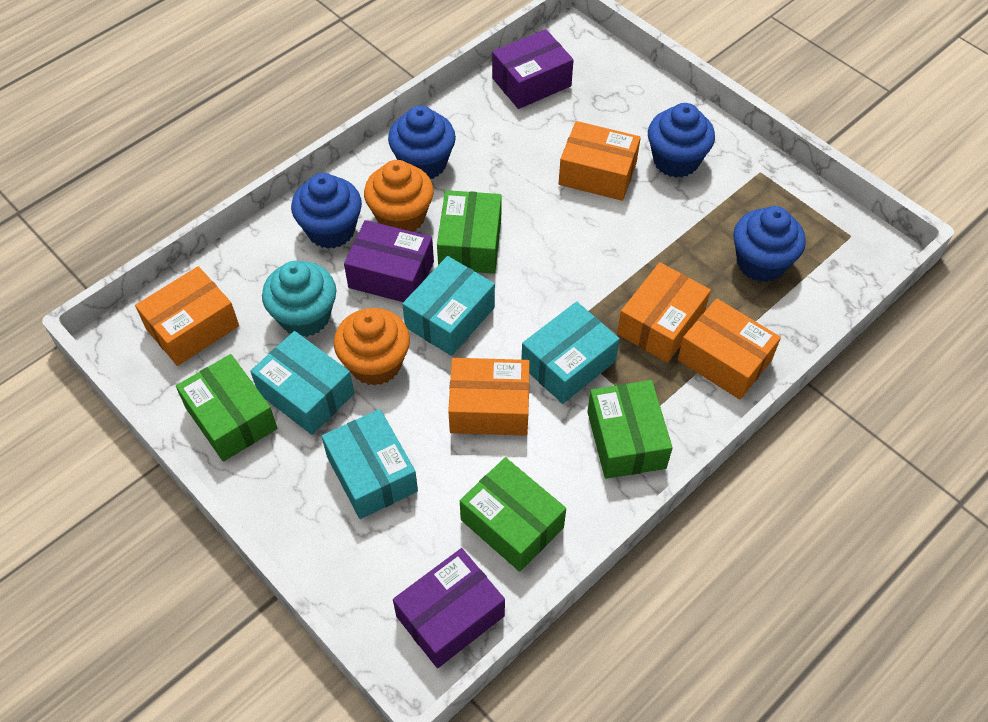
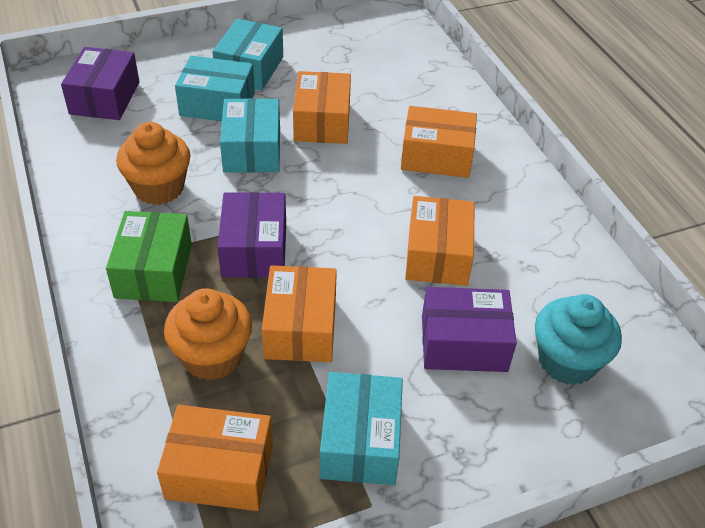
blue cupcake: 4 -> 0
green box: 4 -> 1

